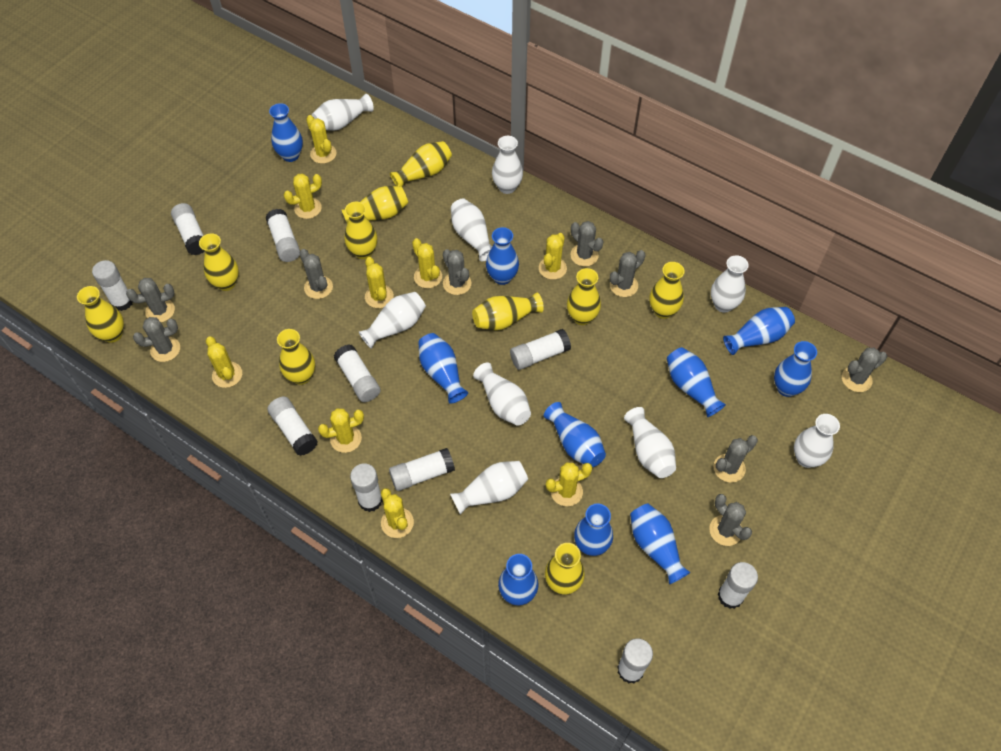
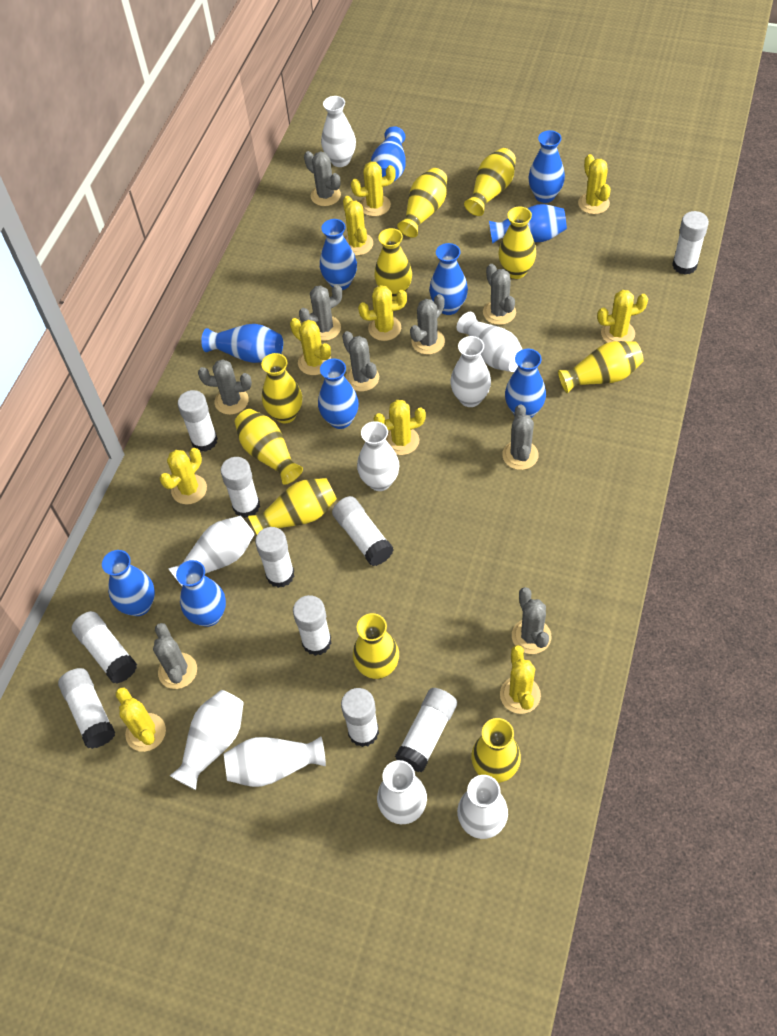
yellow cactus: 9 -> 10

